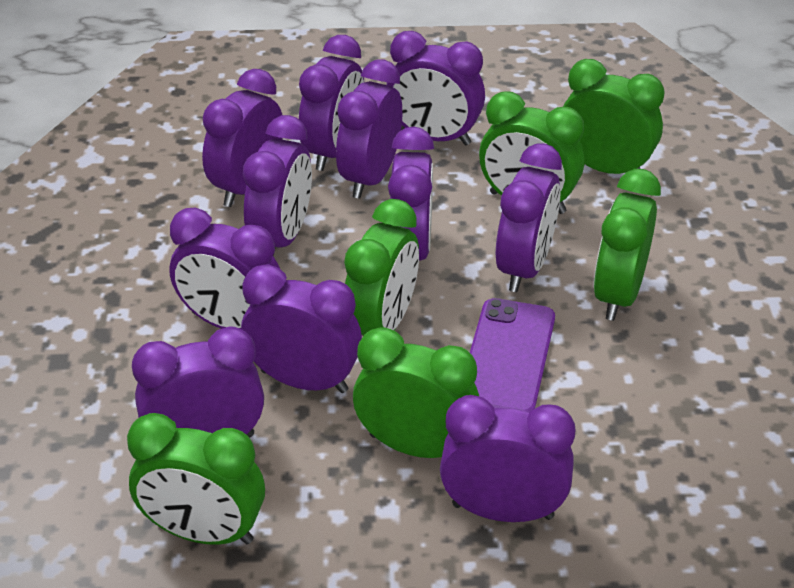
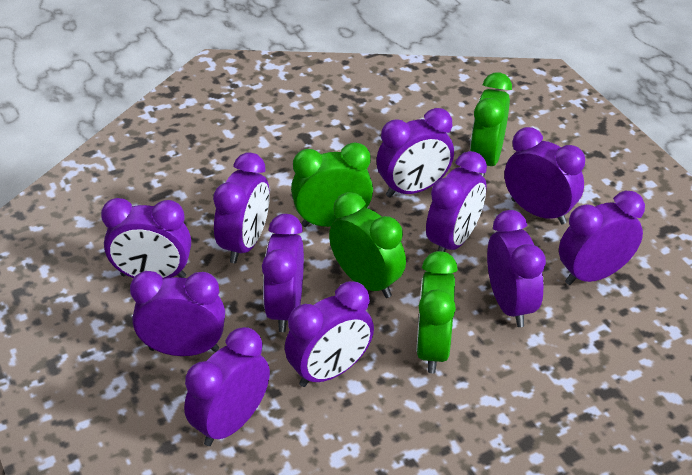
green clock: 6 -> 4
purple phone: 1 -> 0

